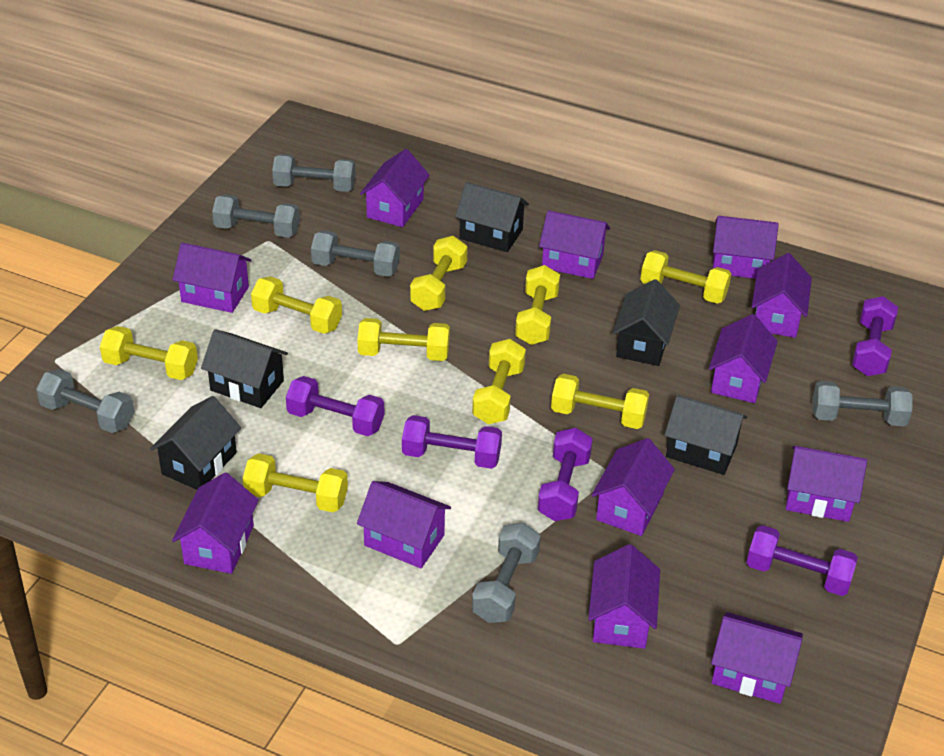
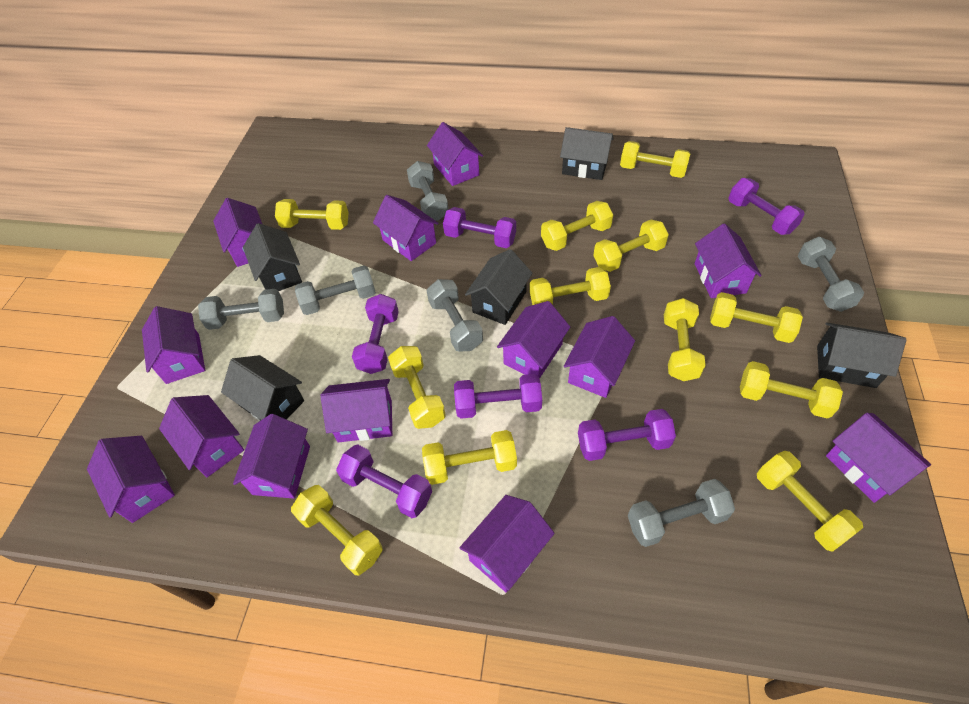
purple dumbbell: 5 -> 6
purple house: 12 -> 13
yellow dumbbell: 9 -> 12

